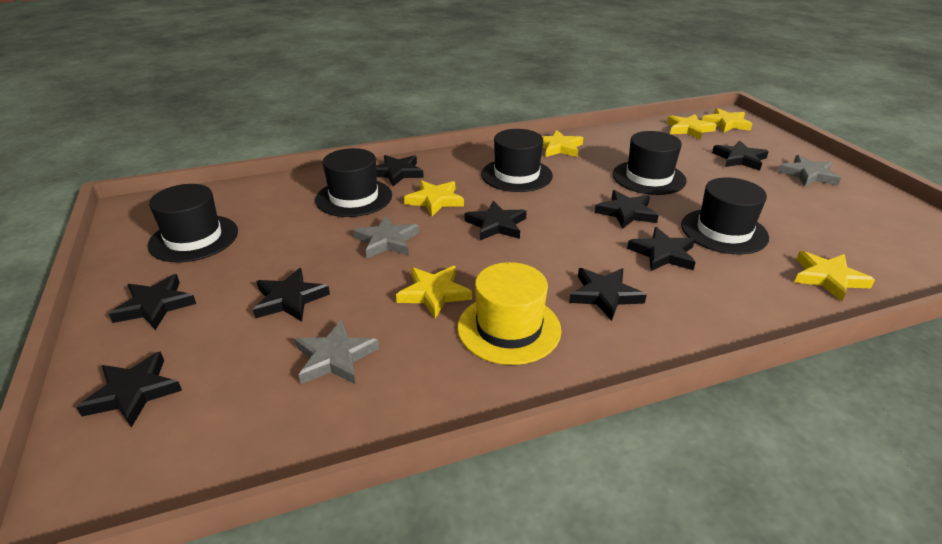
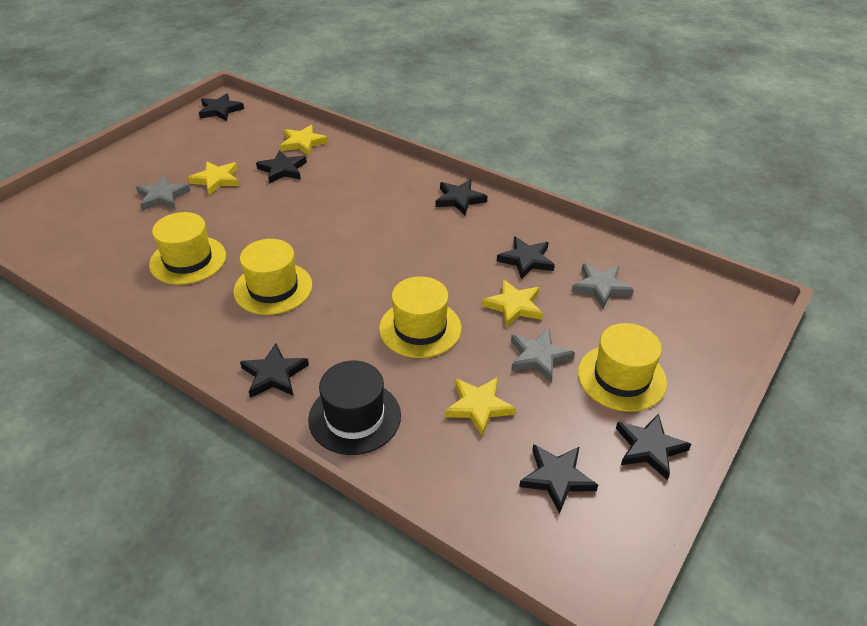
black hat: 5 -> 1
black star: 9 -> 7
yellow hat: 1 -> 4
yellow star: 6 -> 4

